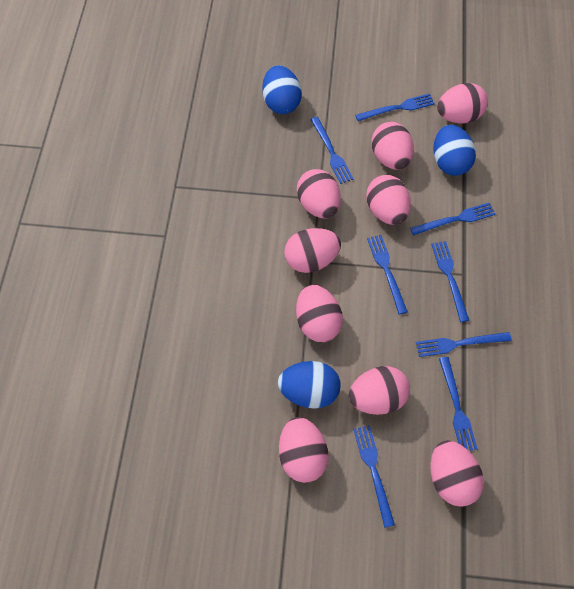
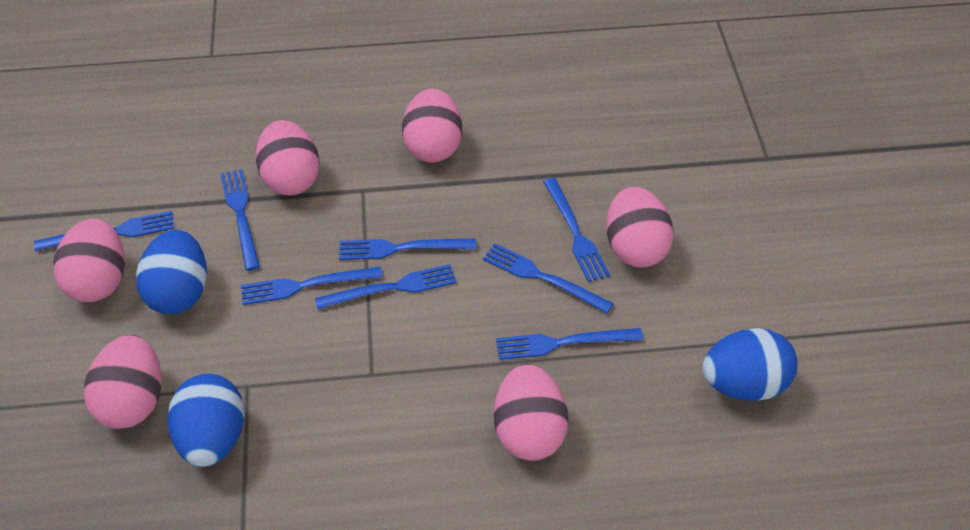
pink egg: 9 -> 6

